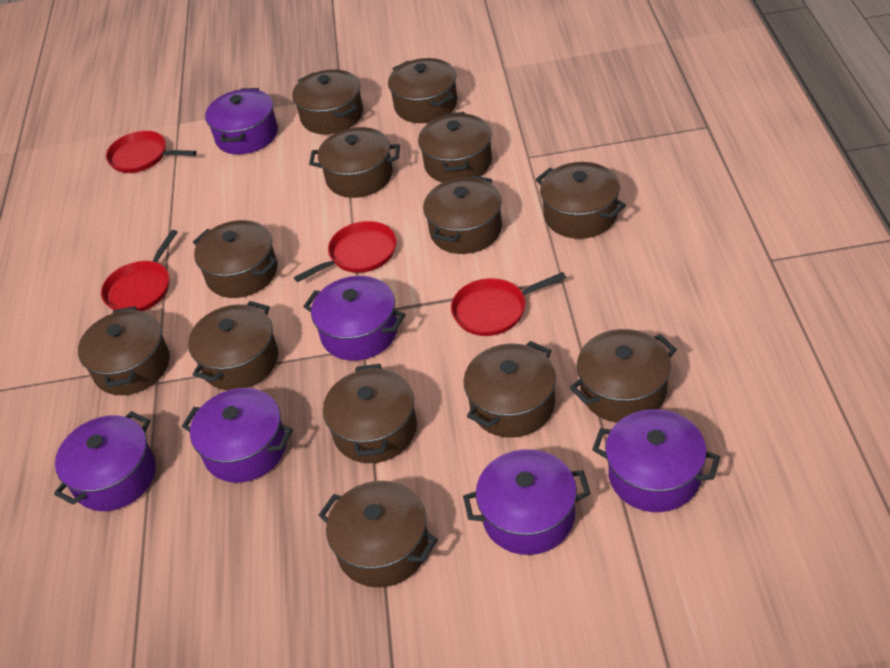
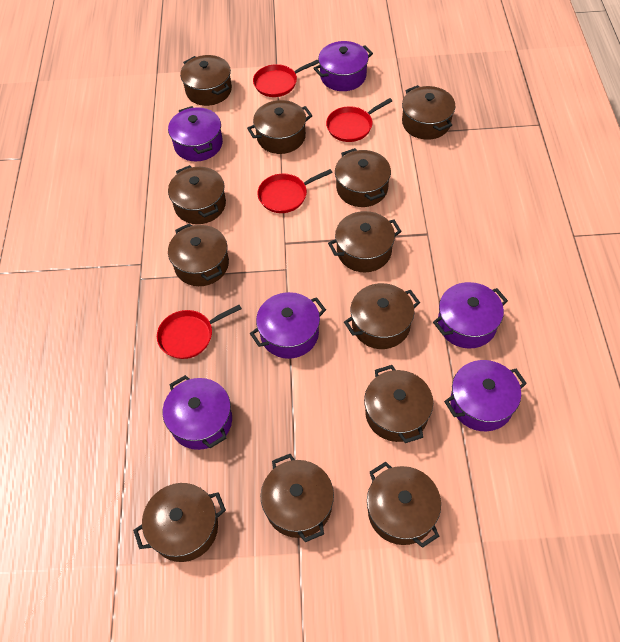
brown pot: 13 -> 12

